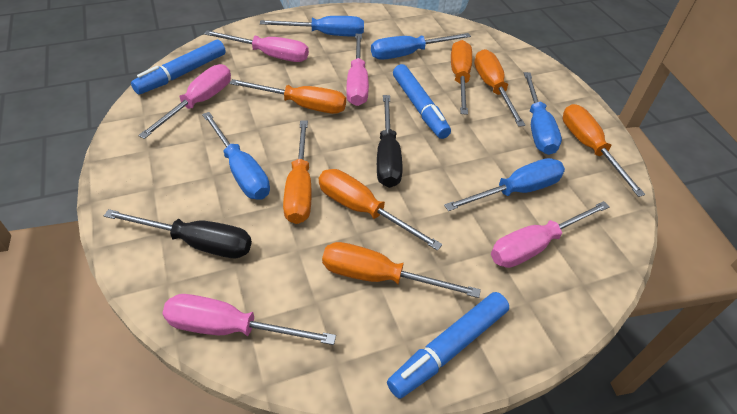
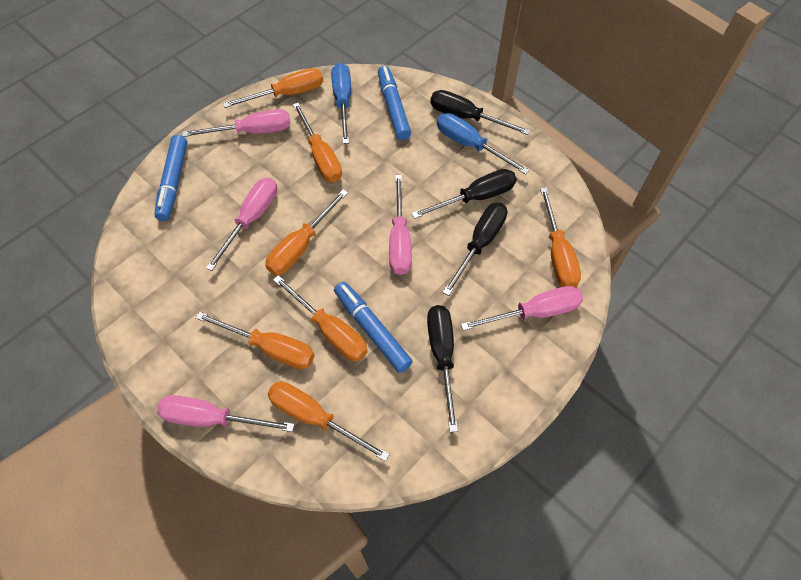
black screwdriver: 2 -> 4
blue screwdriver: 5 -> 2

